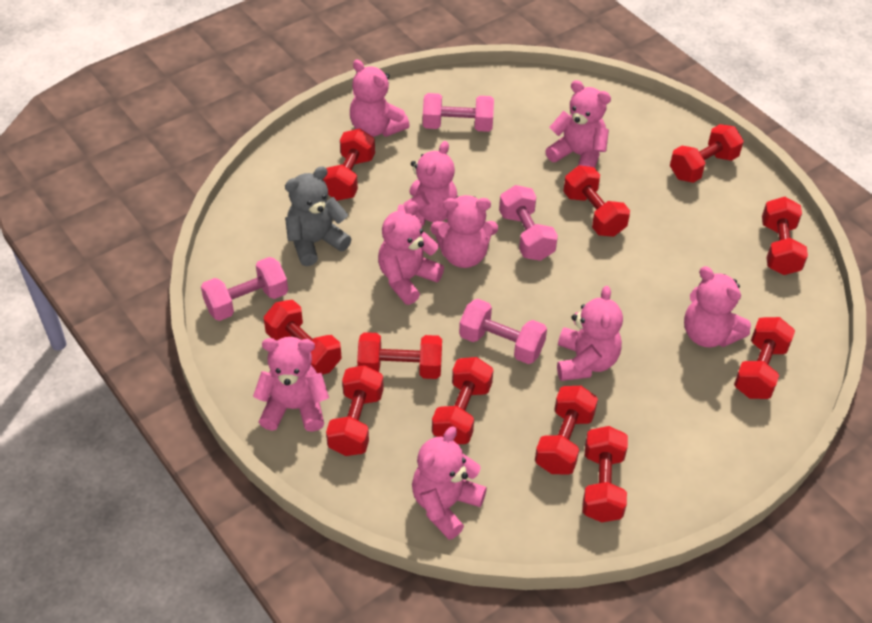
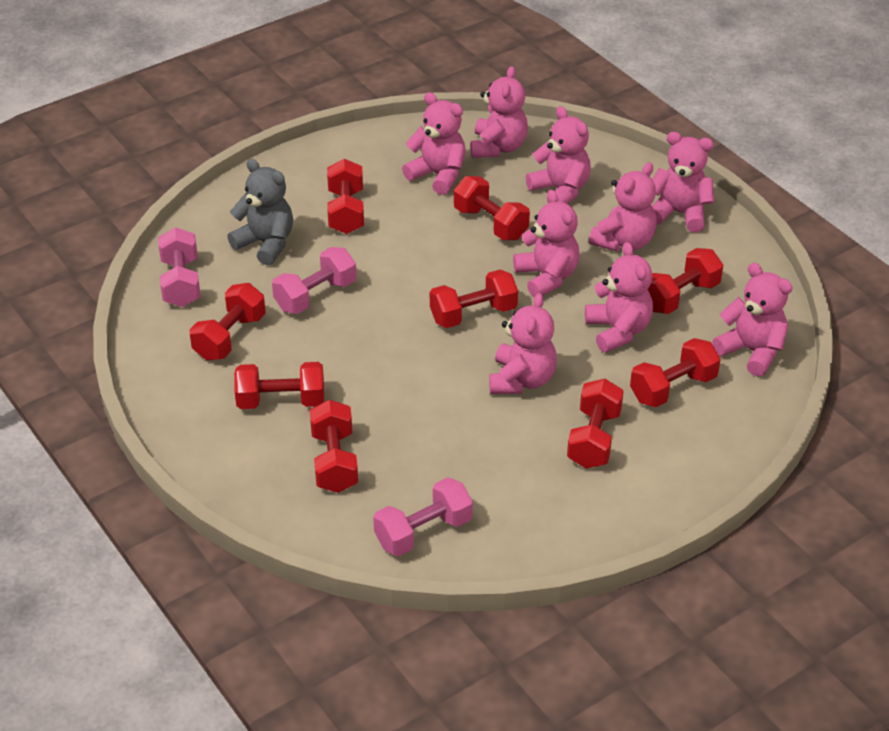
pink dumbbell: 4 -> 3
red dumbbell: 11 -> 9

